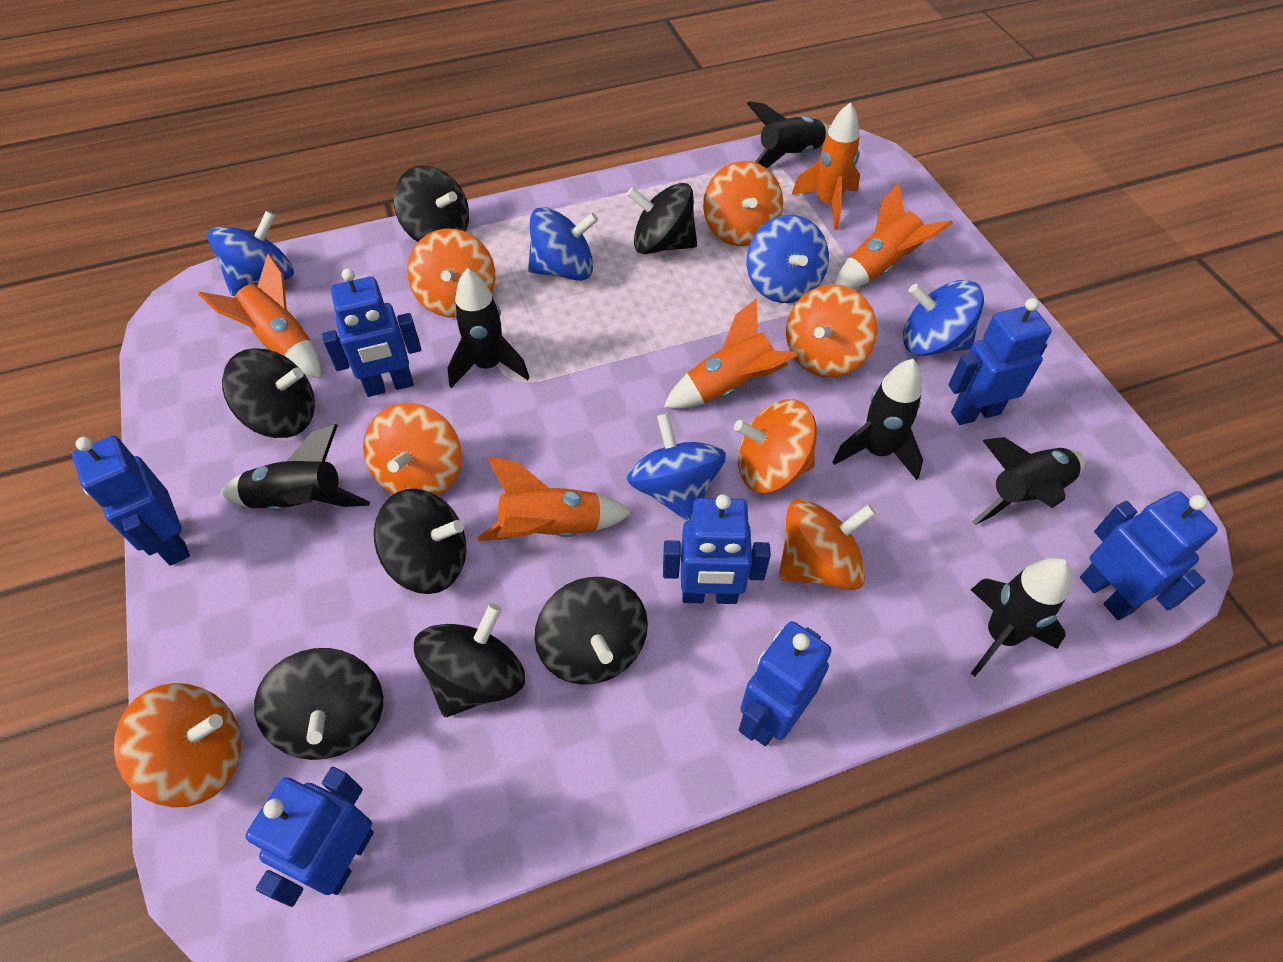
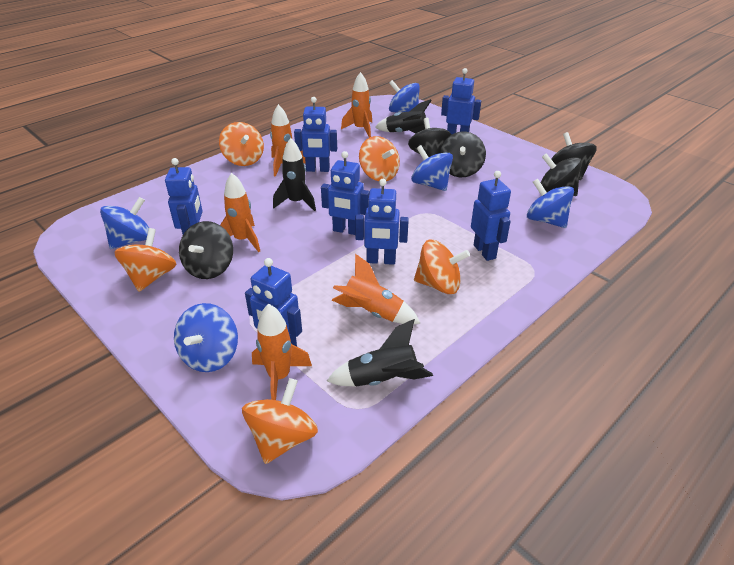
black rocket: 6 -> 3
black spinning top: 7 -> 5
orange spinning top: 7 -> 5

